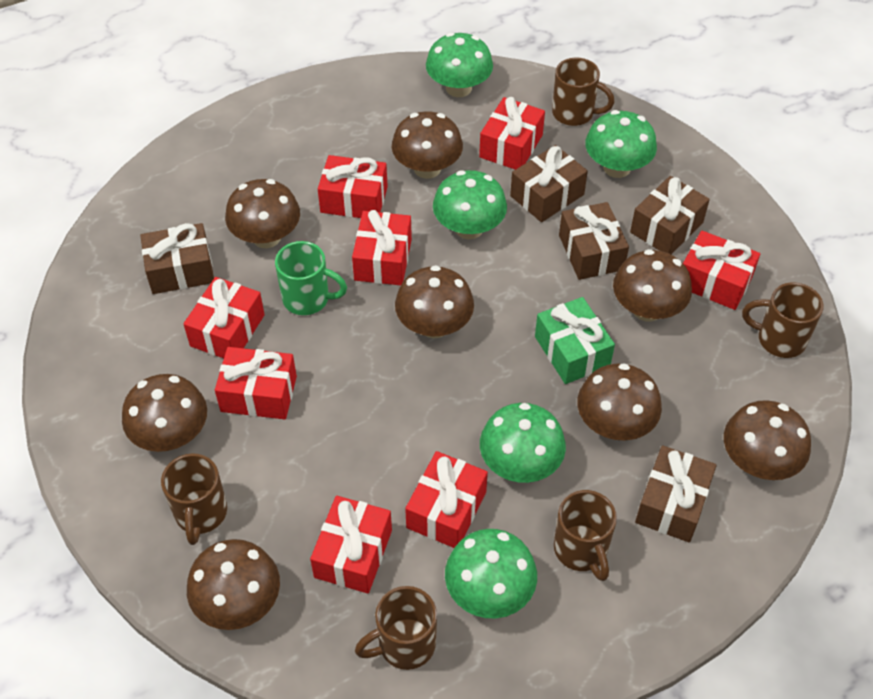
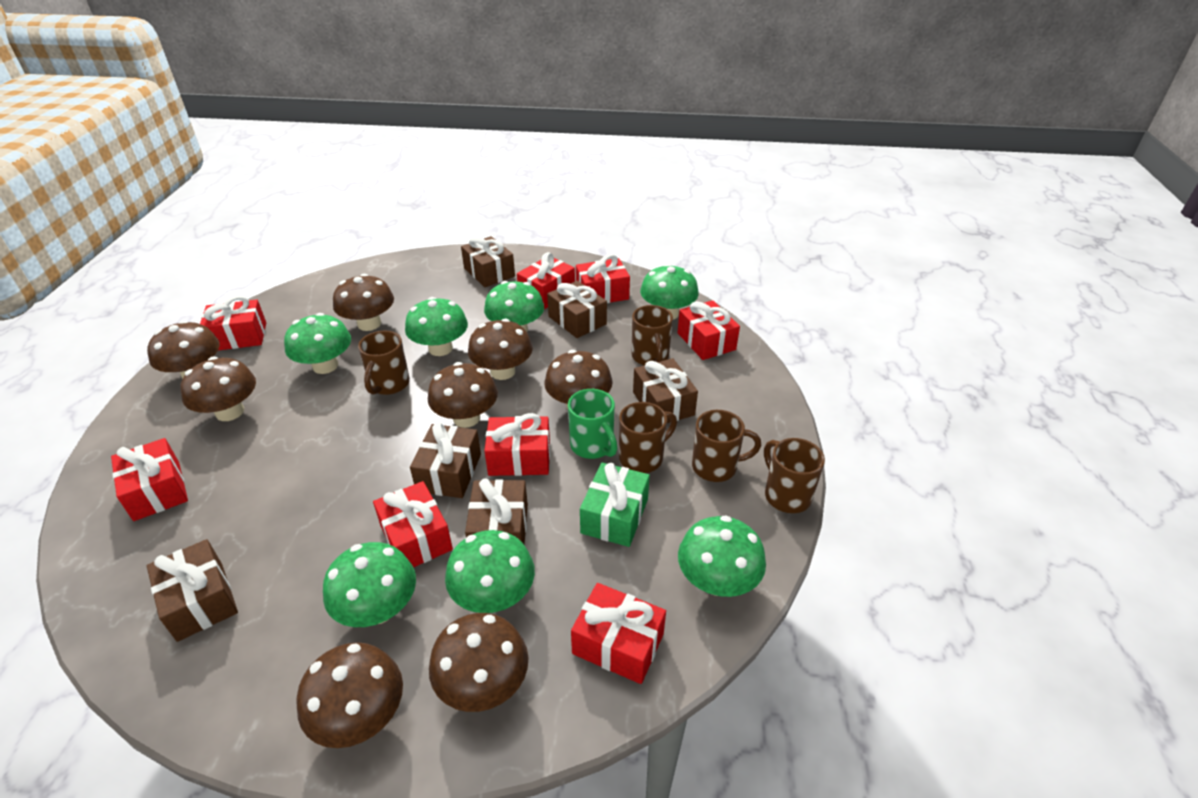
brown gift: 5 -> 6
green mushroom: 5 -> 7

